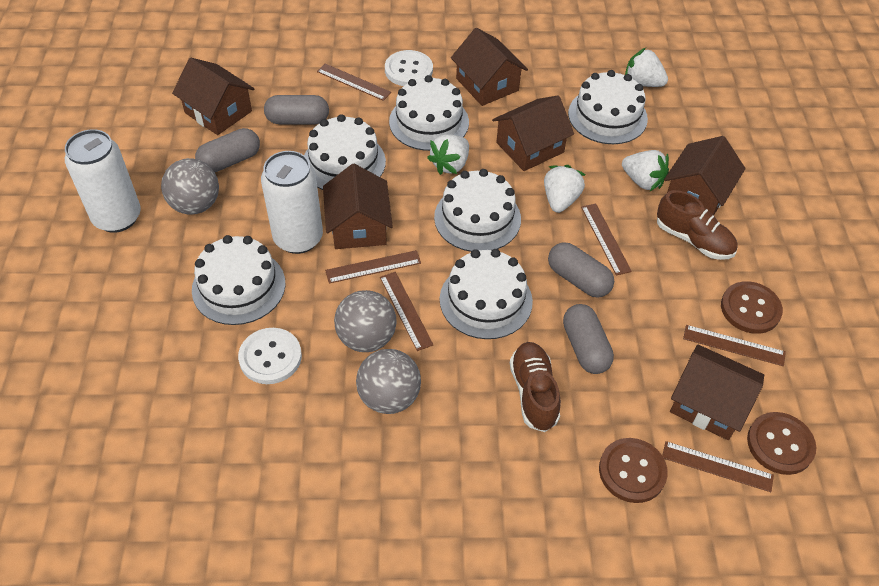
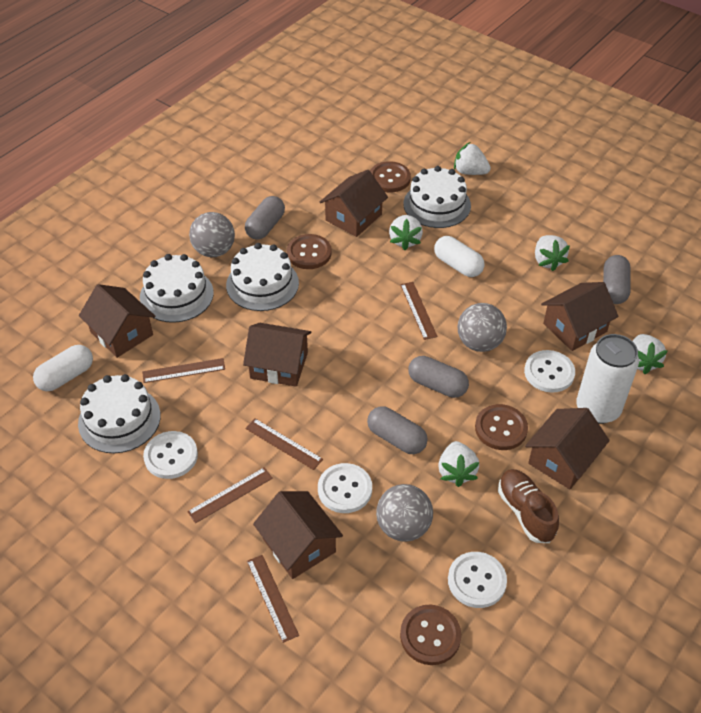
brown button: 3 -> 4
brown ruler: 6 -> 5
brown shoe: 2 -> 1
white button: 2 -> 4
white cake: 6 -> 4
white can: 2 -> 1
white capsule: 0 -> 2
white strawberry: 4 -> 5

